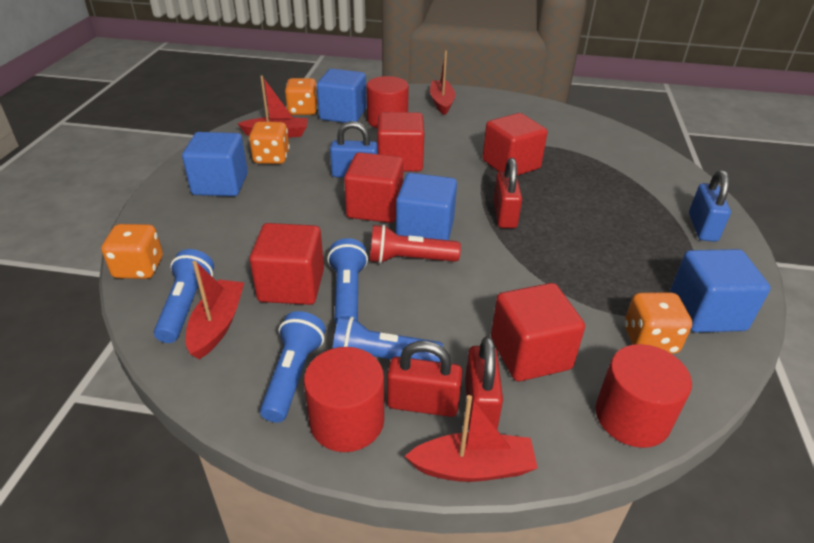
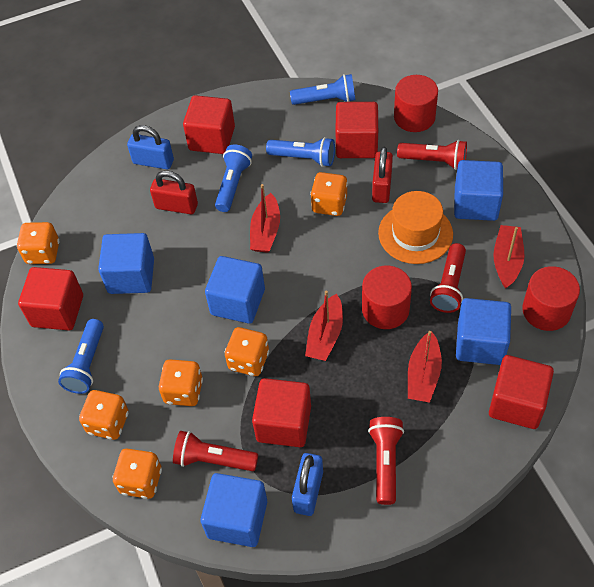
blue cube: 4 -> 5
orange dice: 4 -> 6
orange hat: 0 -> 1
red flashlight: 1 -> 4
red padlock: 3 -> 2

